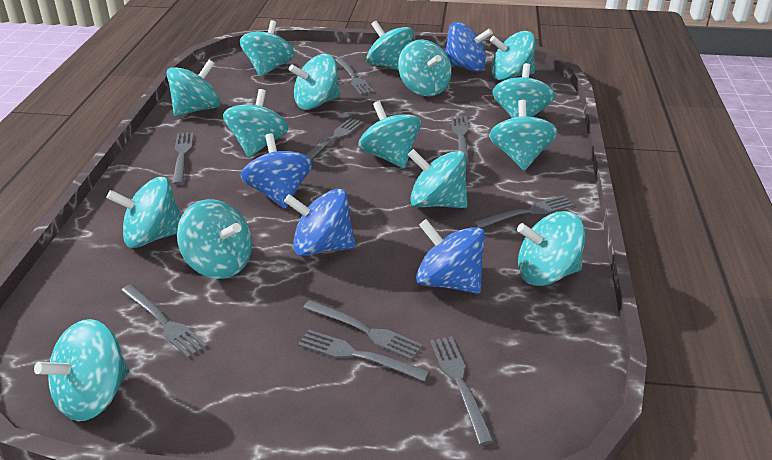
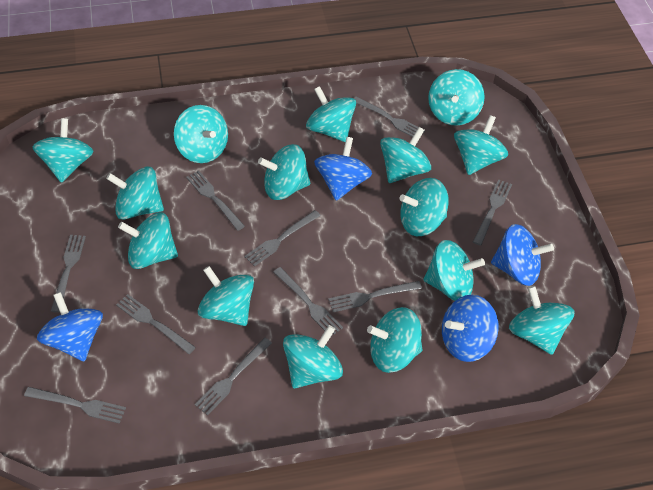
grey fork: 9 -> 10

